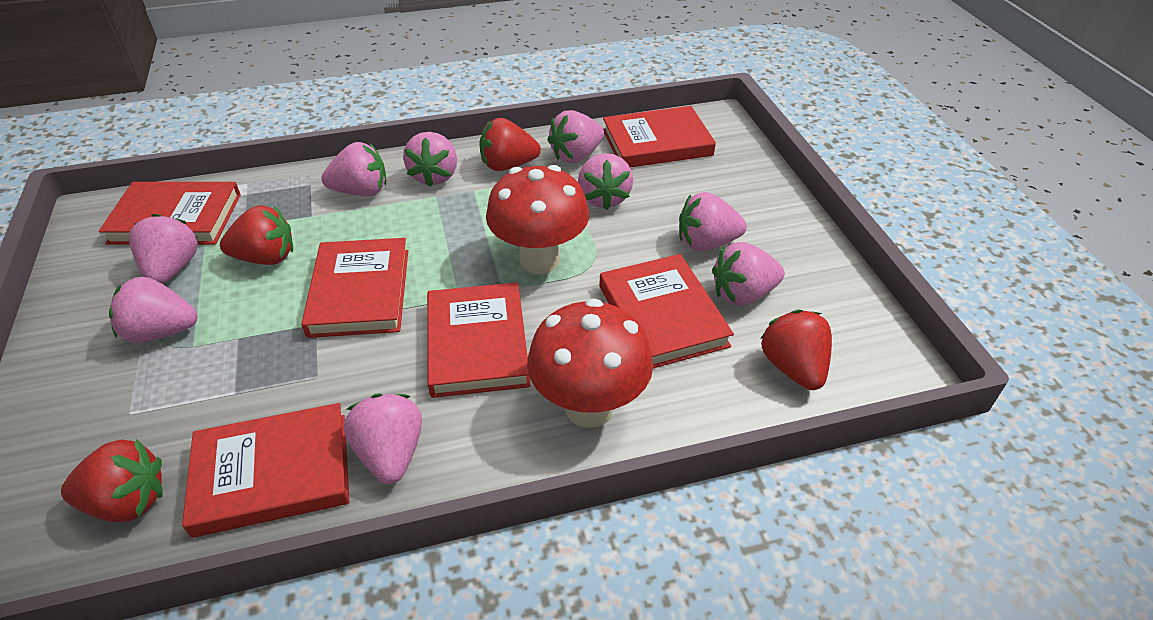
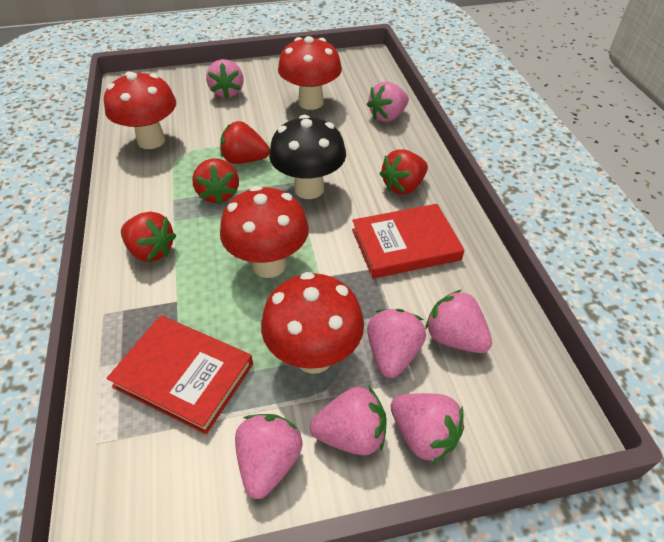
black mushroom: 0 -> 1
pink strawberry: 9 -> 7
red book: 6 -> 2
red mushroom: 2 -> 4

